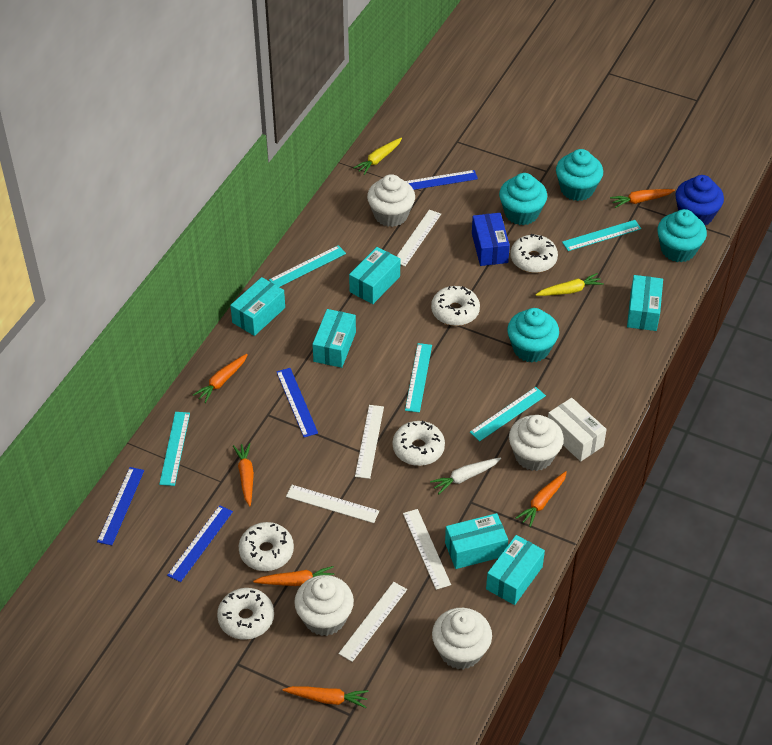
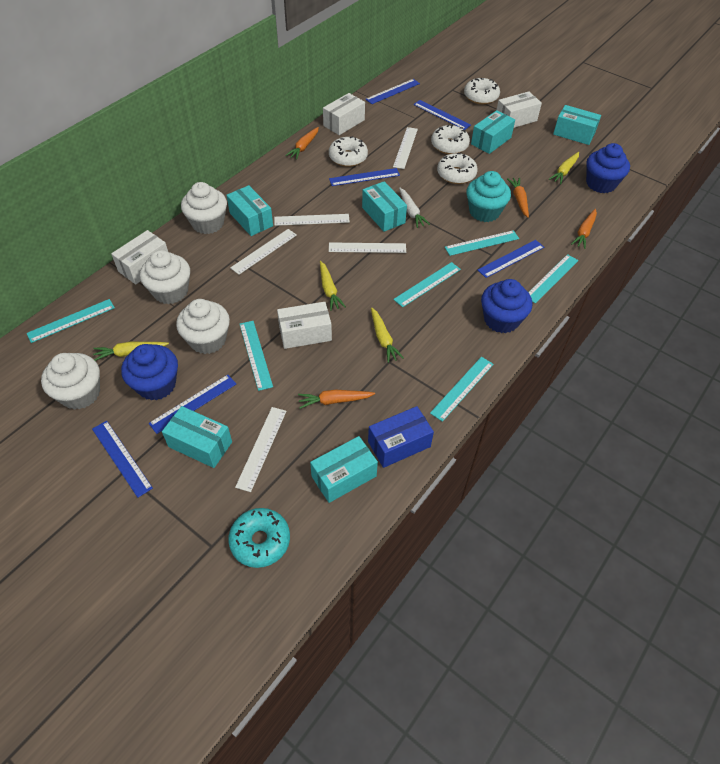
blue cupcake: 1 -> 3
blue ruler: 4 -> 6
orange carrot: 6 -> 4
turquoise cupcake: 4 -> 1
turquoise donut: 0 -> 1
turquoise ruler: 5 -> 6
white box: 1 -> 4
white donut: 5 -> 4
yellow carrot: 2 -> 4

